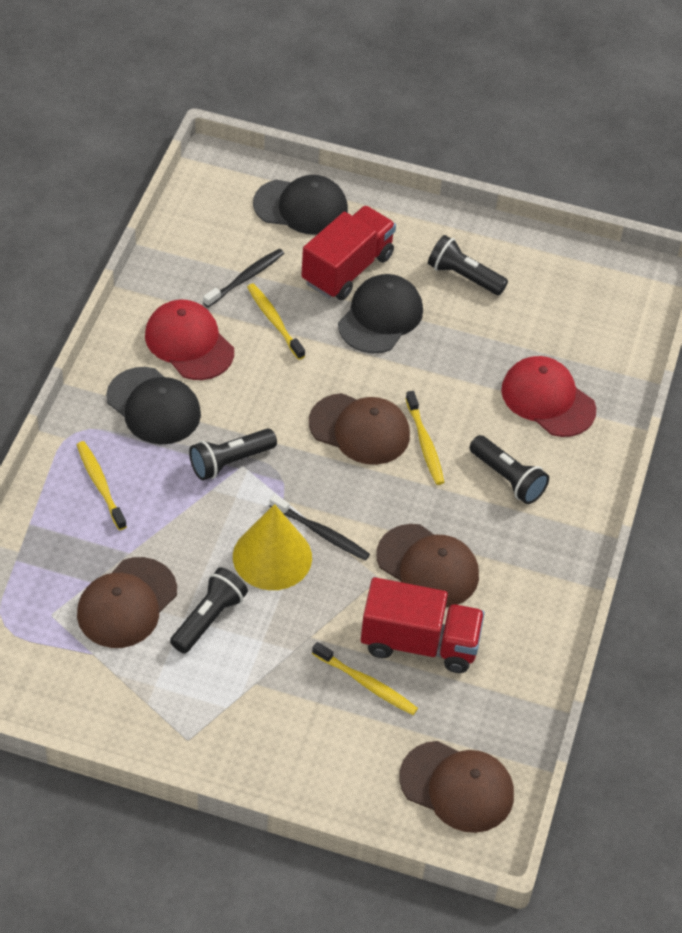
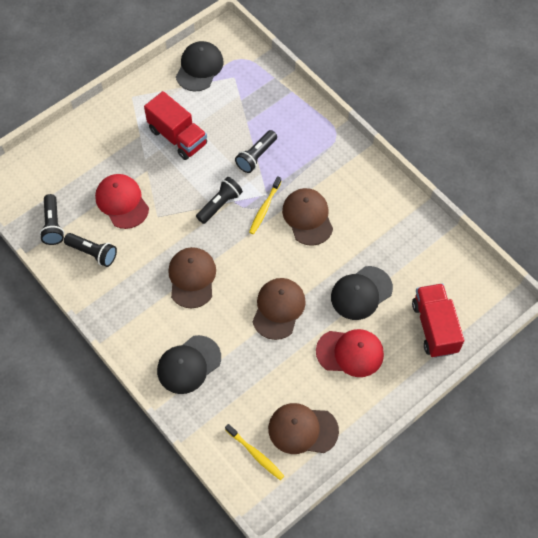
black toothbrush: 2 -> 0
yellow cone: 1 -> 0
yellow toothbrush: 4 -> 2

